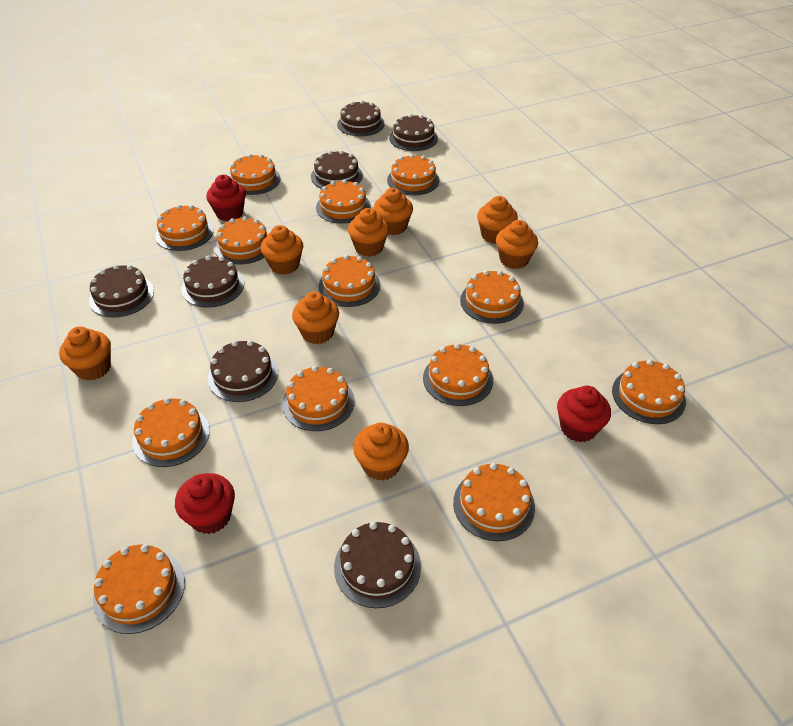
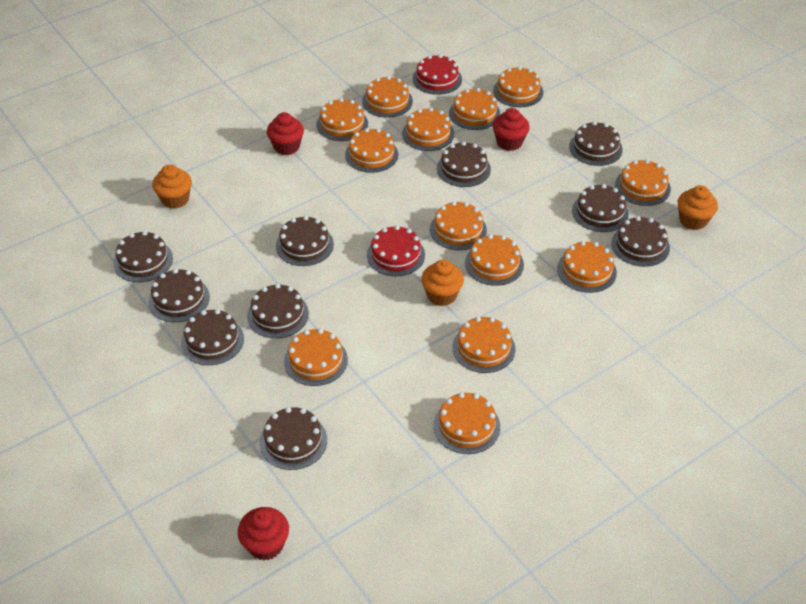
brown cake: 7 -> 10
orange cupcake: 8 -> 3
red cake: 0 -> 2

